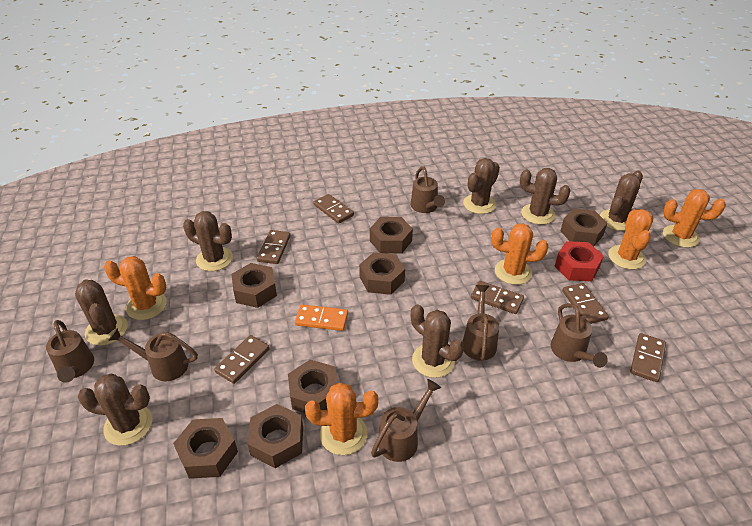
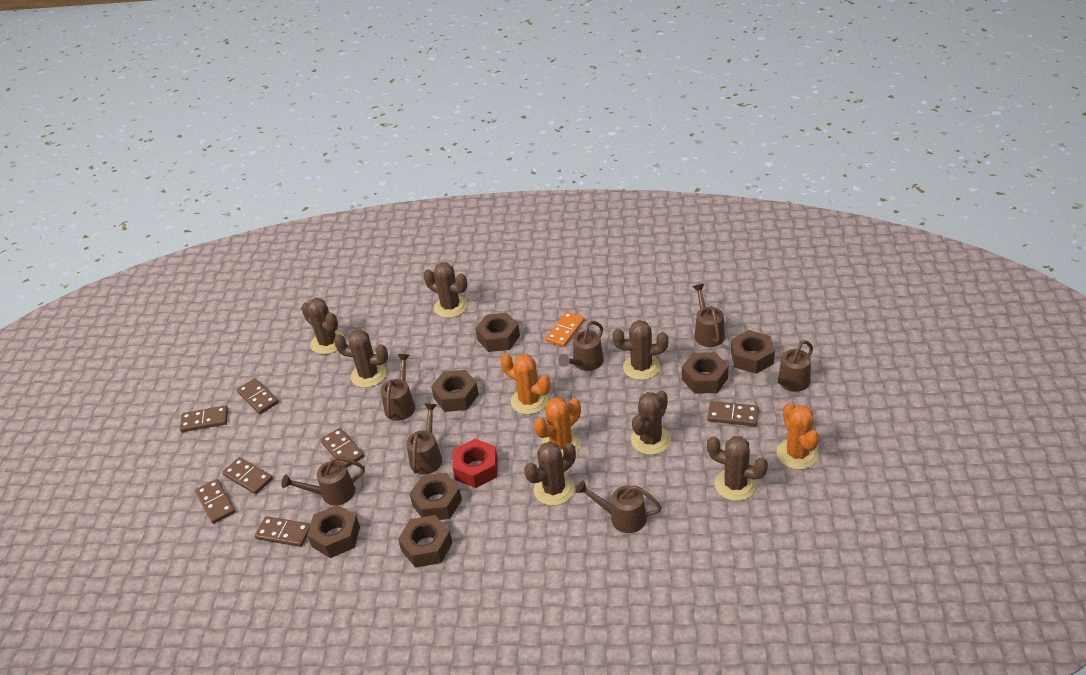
brown domino: 6 -> 7
brown watering can: 6 -> 7
orange cactus: 5 -> 3

